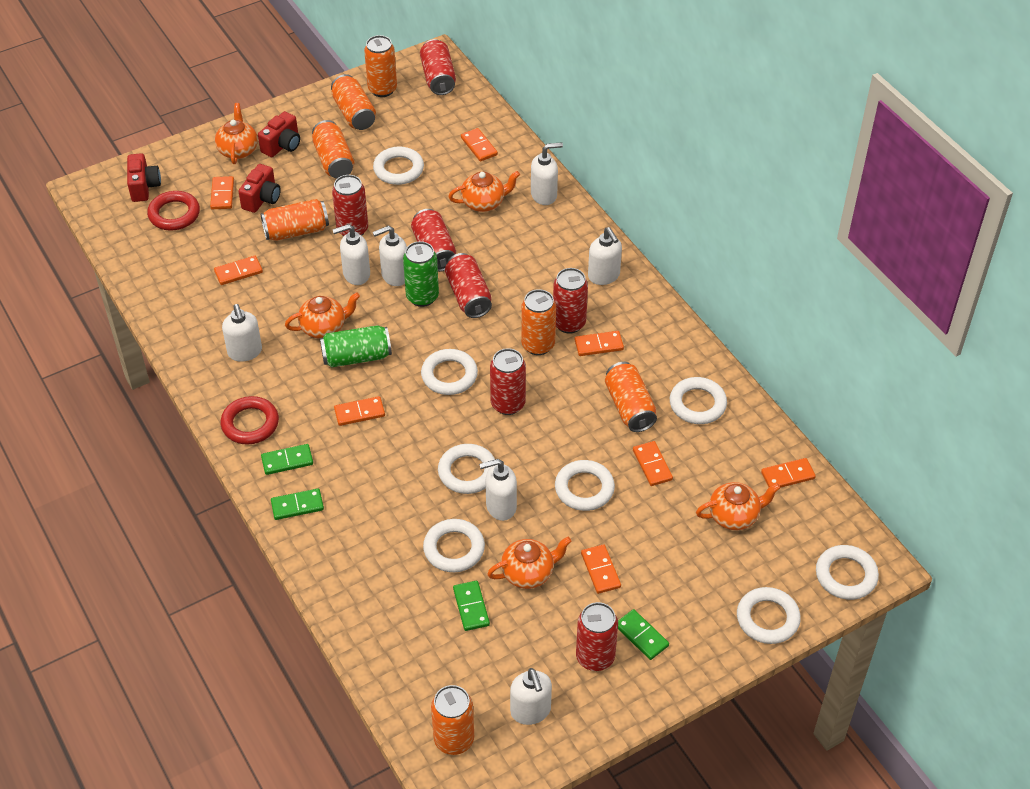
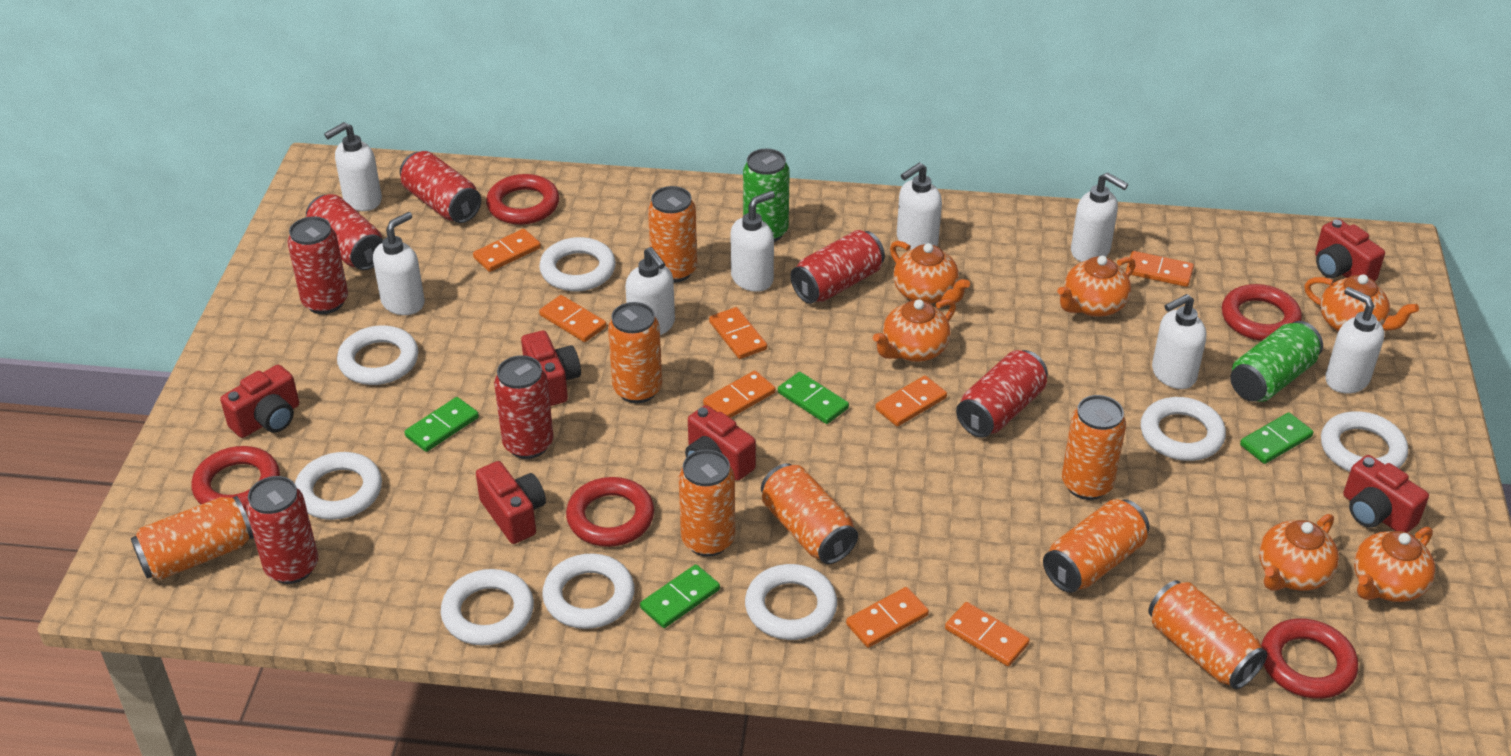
orange can: 7 -> 8
orange teapot: 5 -> 6
red camera: 3 -> 6
red ring: 2 -> 5
white soap dispenser: 7 -> 8

